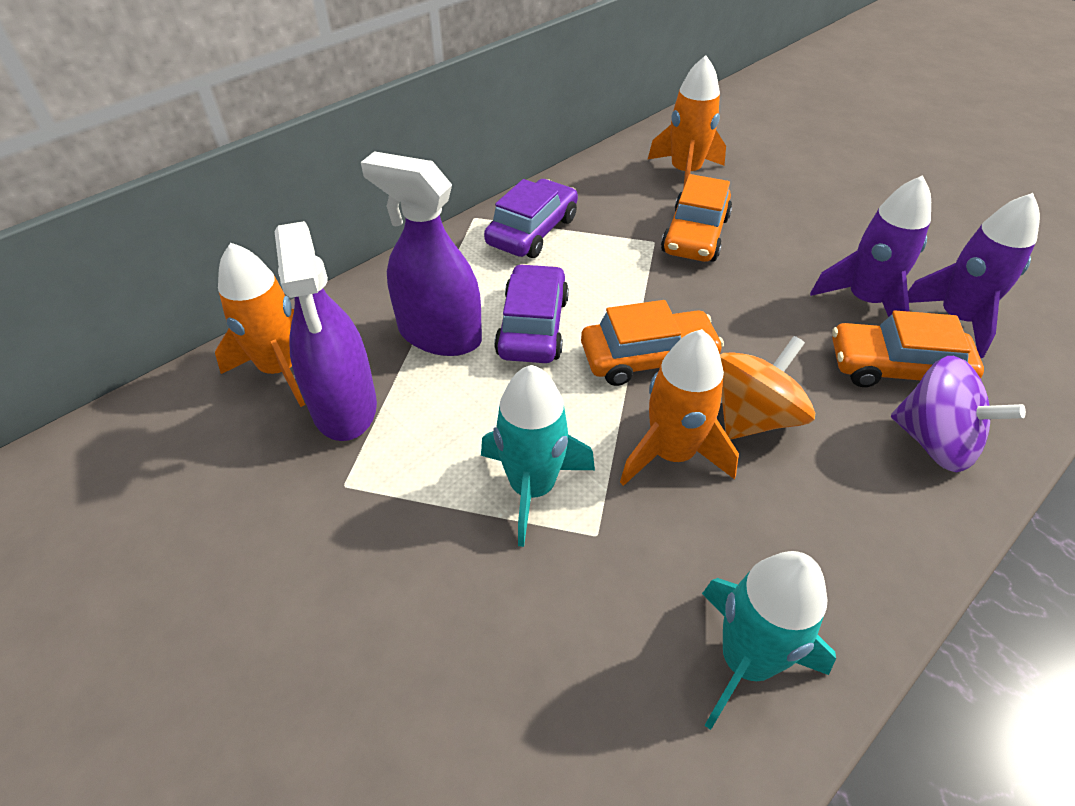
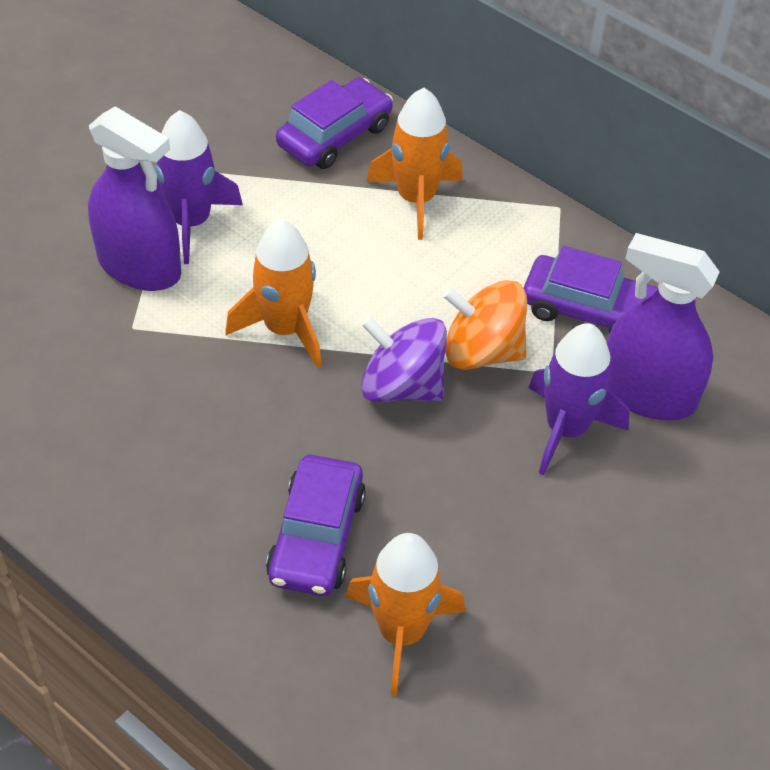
orange car: 3 -> 0
purple car: 2 -> 3
turquoise rocket: 2 -> 0

